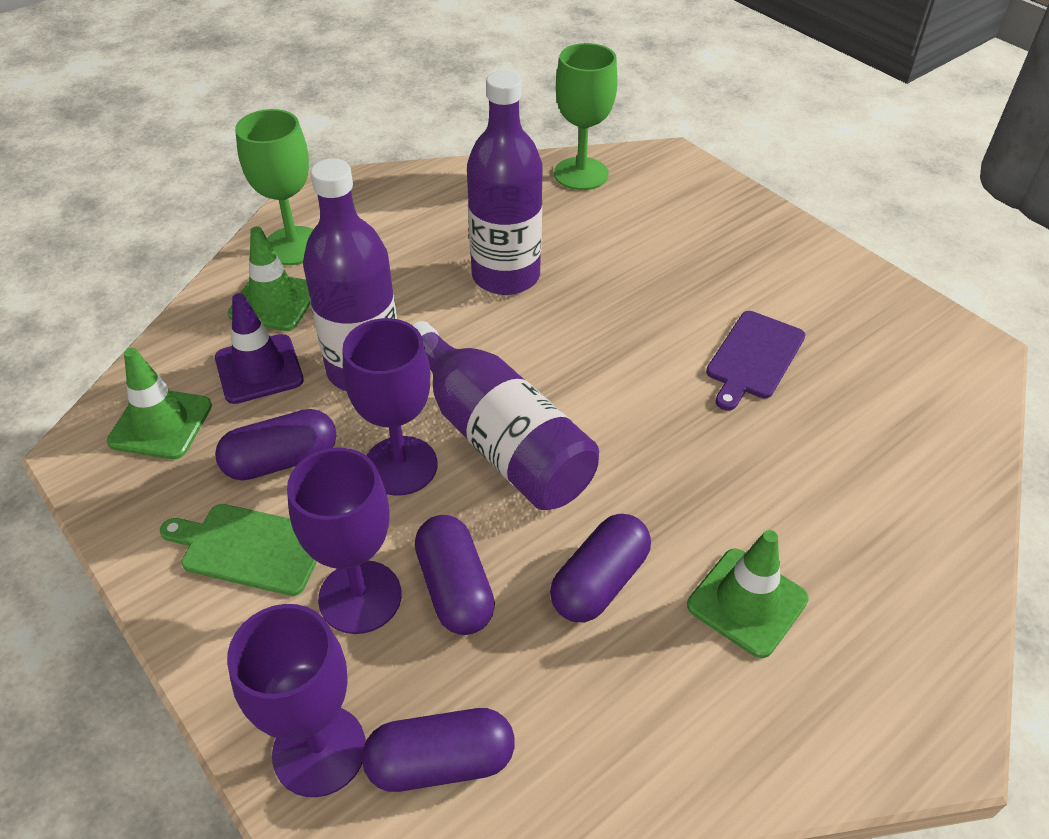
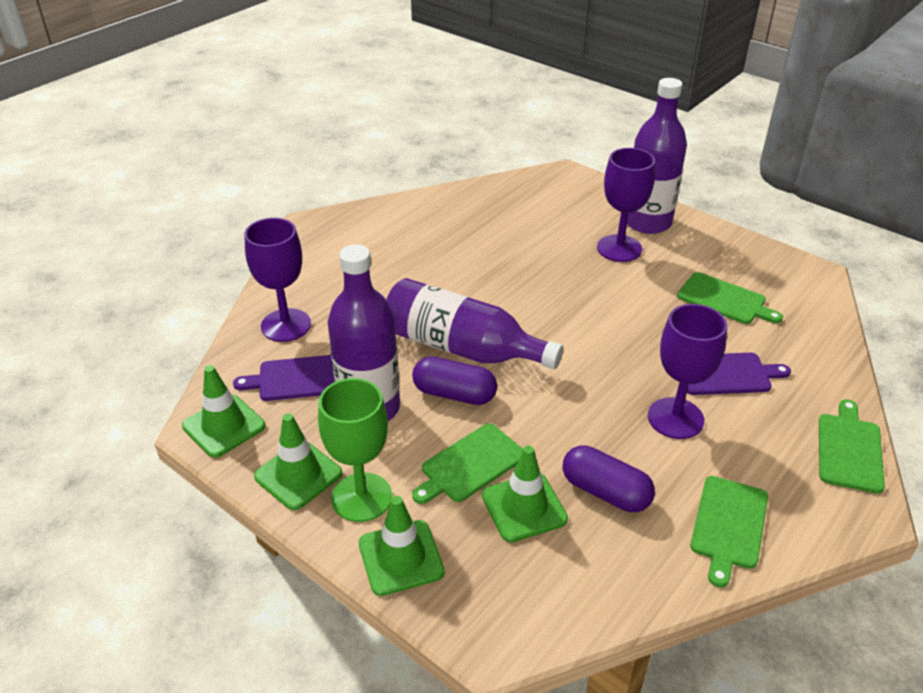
green cutting board: 1 -> 4
green goblet: 2 -> 1
green traffic cone: 3 -> 4
purple capsule: 4 -> 2
purple cutting board: 1 -> 2
purple traffic cone: 1 -> 0

